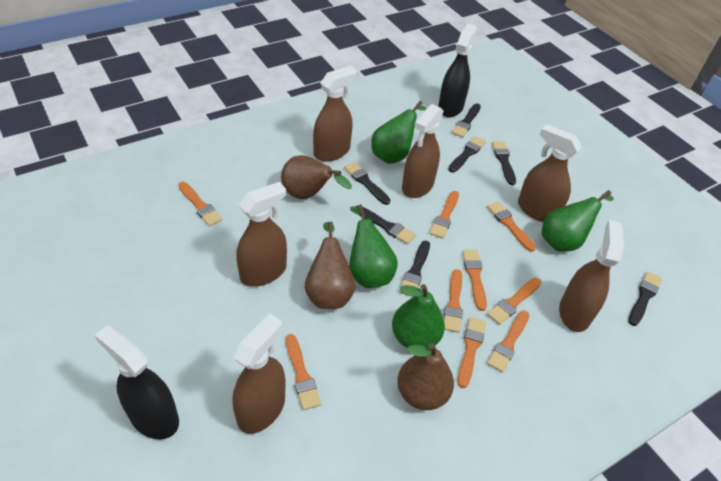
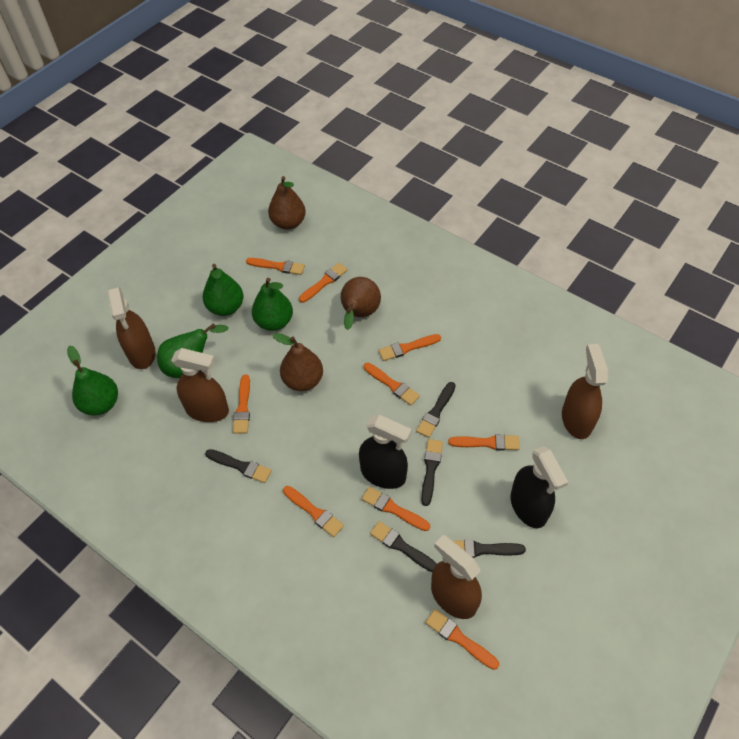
black brush: 7 -> 5
brown spray bottle: 6 -> 4

